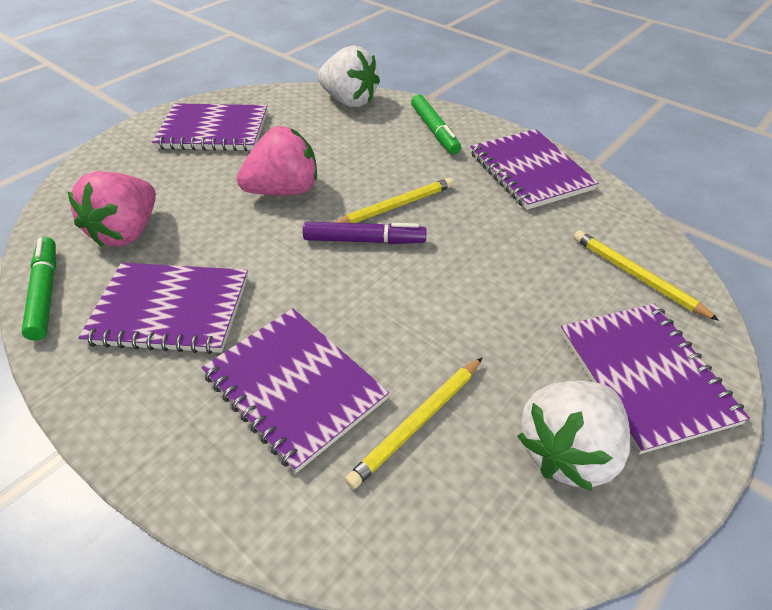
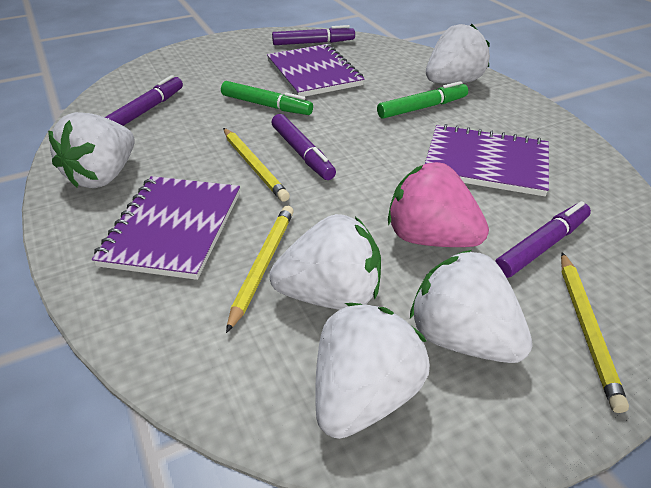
pink strawberry: 2 -> 1
purple marker: 1 -> 4
purple notebook: 5 -> 3
white strawberry: 2 -> 5

